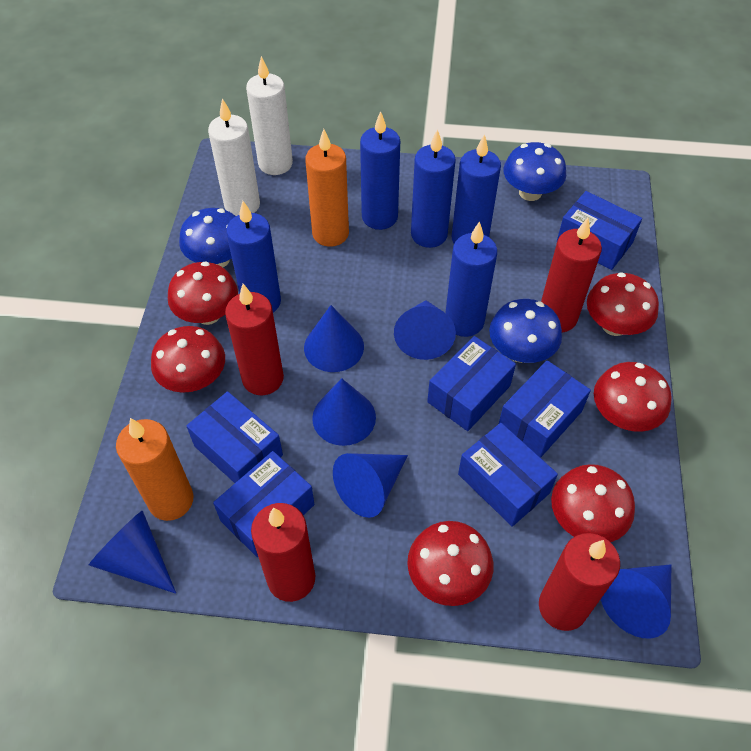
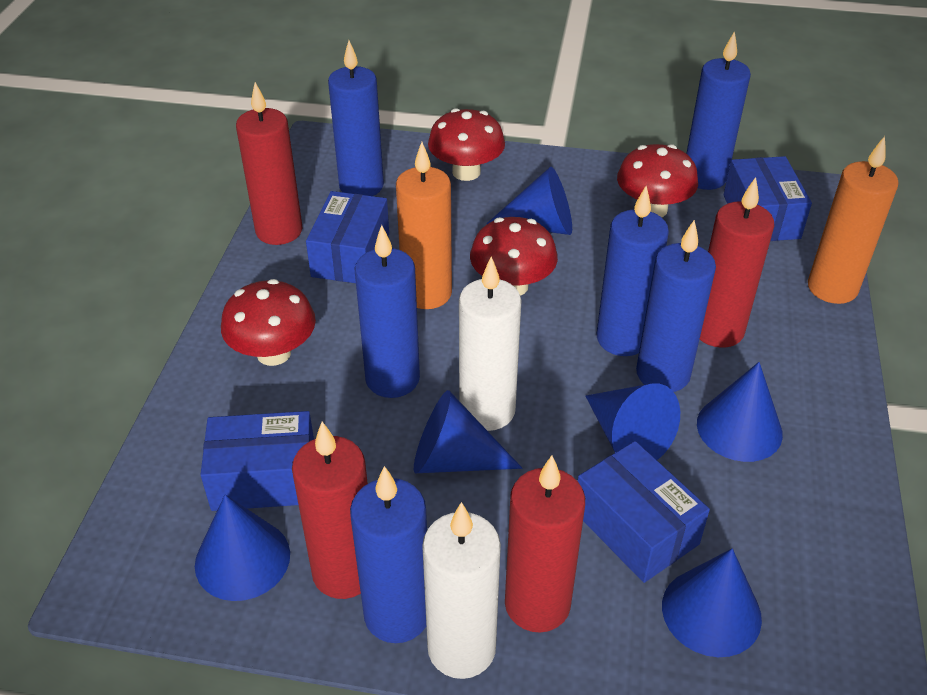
blue box: 6 -> 4
blue candle: 5 -> 6
blue mushroom: 3 -> 0
red mushroom: 6 -> 4

